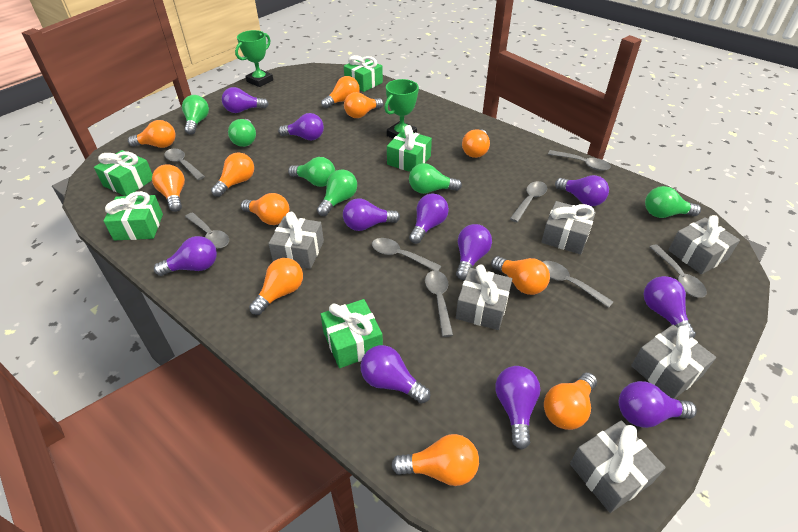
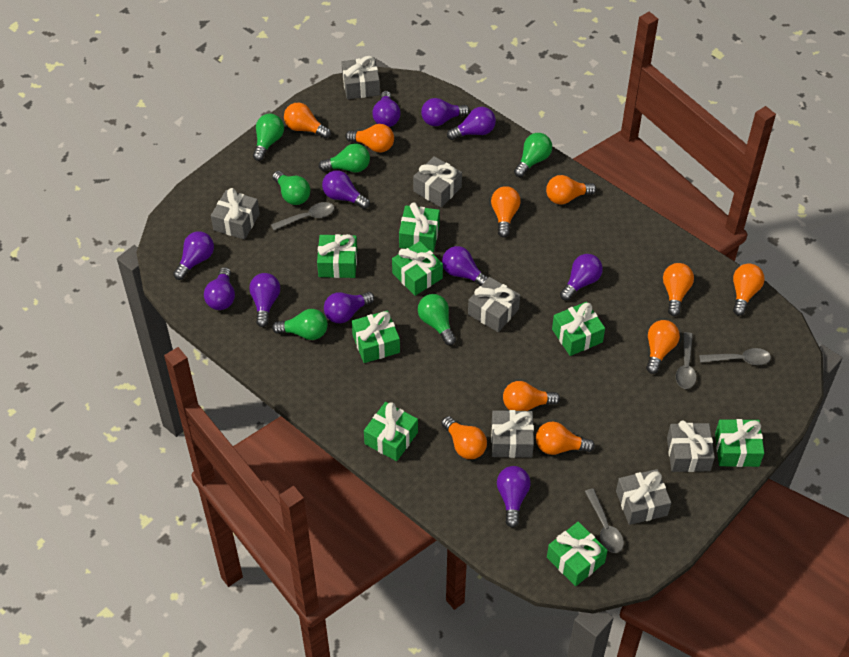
green gift: 5 -> 8
green trophy: 2 -> 0
grey gift: 6 -> 7
grey spoon: 8 -> 4
orange light bulb: 11 -> 10

